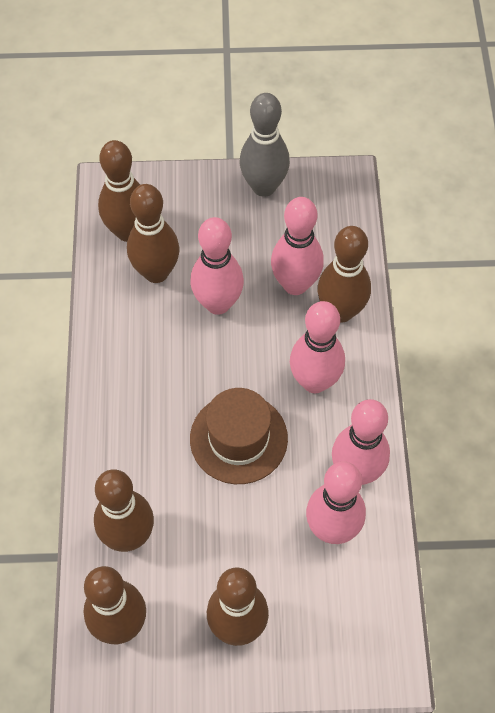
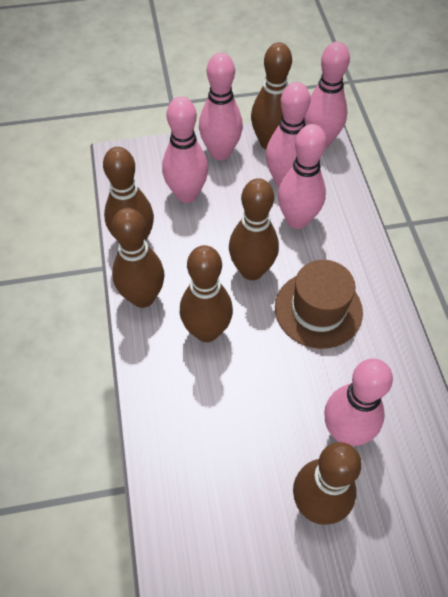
grey bowling pin: 1 -> 0
pink bowling pin: 5 -> 6

